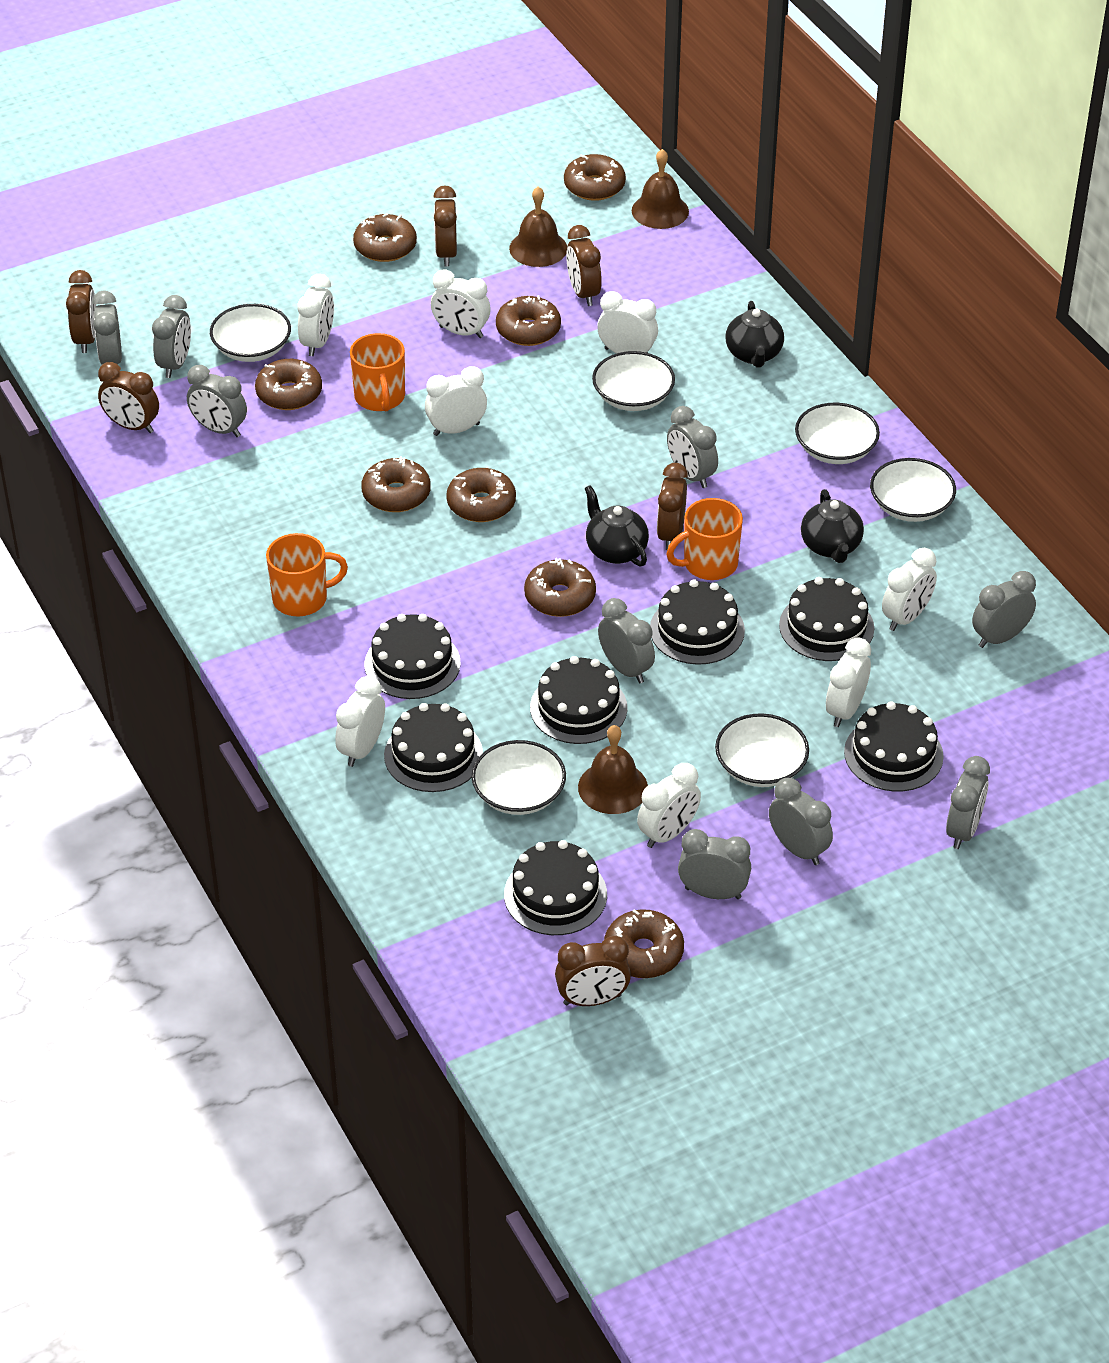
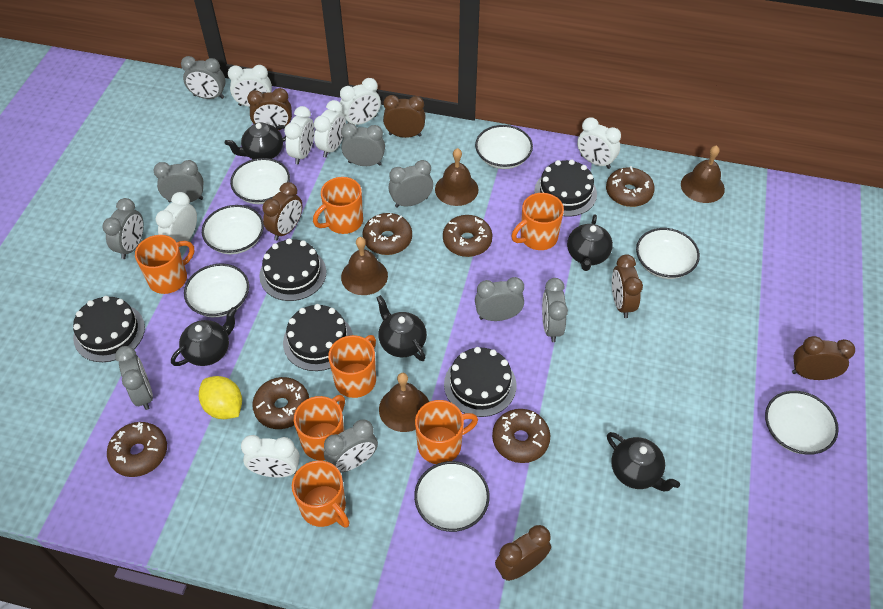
black cake: 7 -> 5
black teapot: 3 -> 5
brown bell: 3 -> 4
brown donut: 8 -> 6
orange mug: 3 -> 7
white bowl: 6 -> 7
white clock: 8 -> 7
yellow lemon: 0 -> 1

